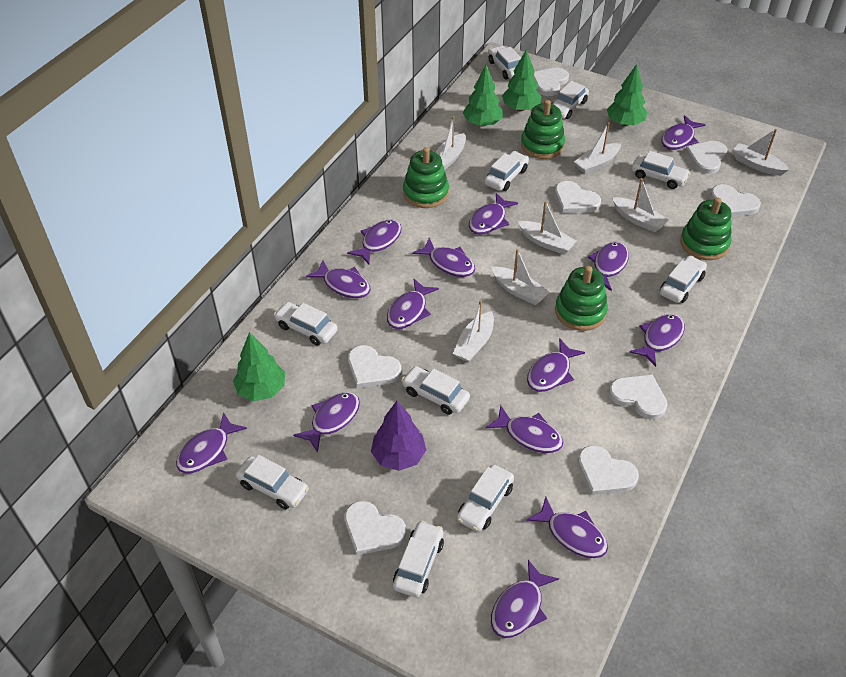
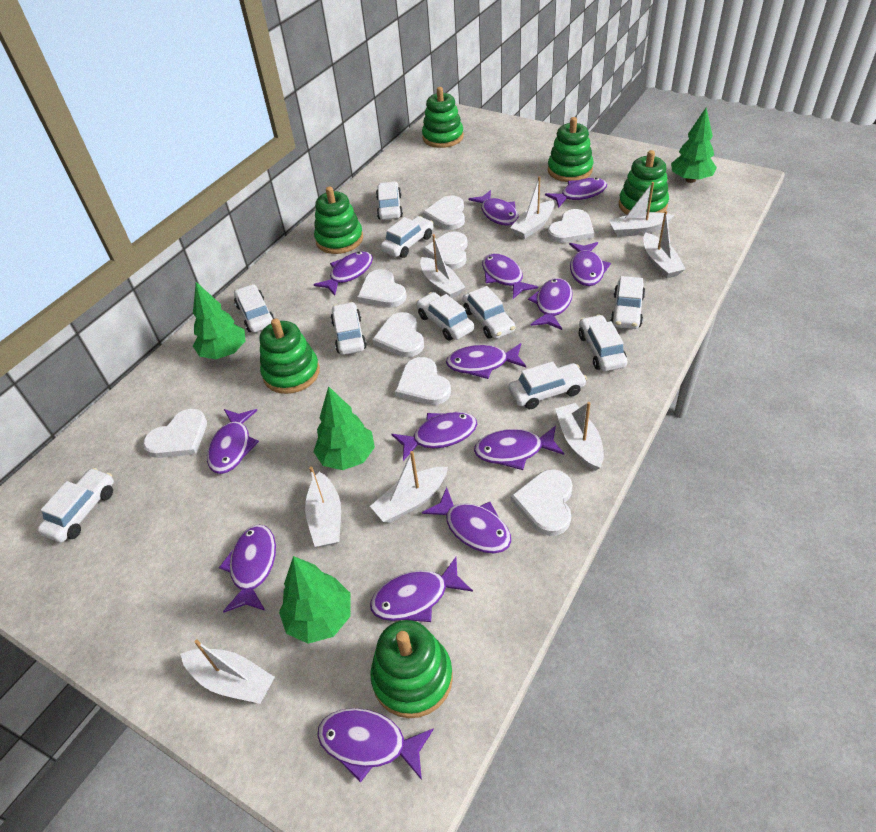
green stacking toy: 4 -> 6
purple tree: 1 -> 0
white boat: 7 -> 8

